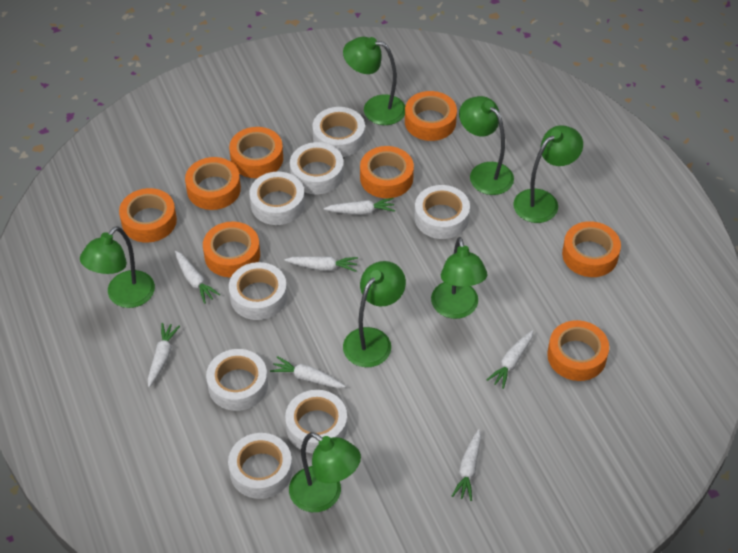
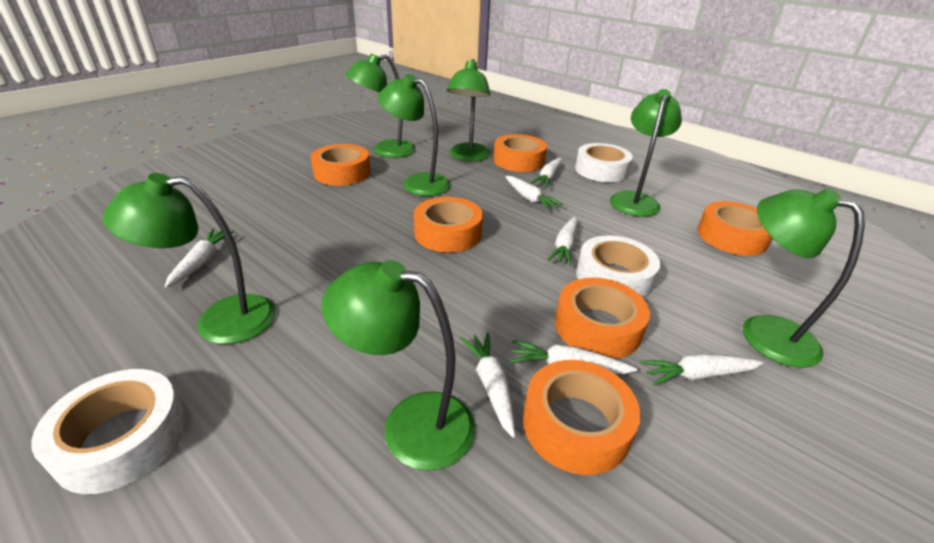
orange tape: 8 -> 6
white tape: 8 -> 3

